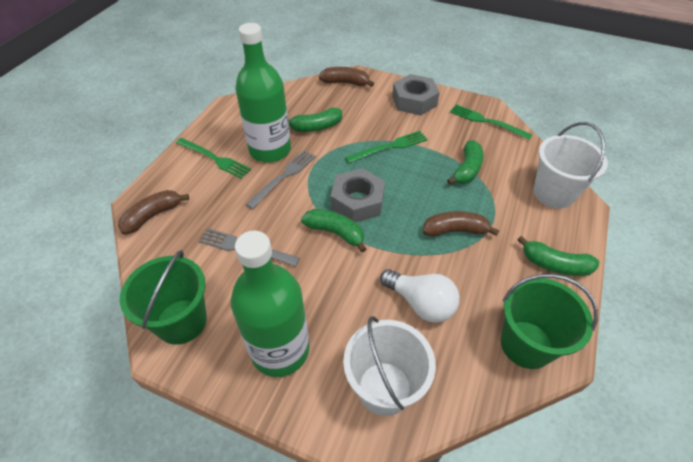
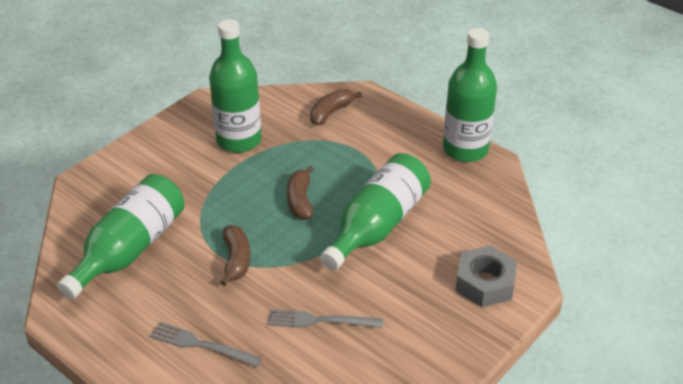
green banana: 4 -> 0
green bottle: 2 -> 4
green bucket: 2 -> 0
green fork: 3 -> 0
grey nut: 2 -> 1
white bucket: 2 -> 0
white light bulb: 1 -> 0

